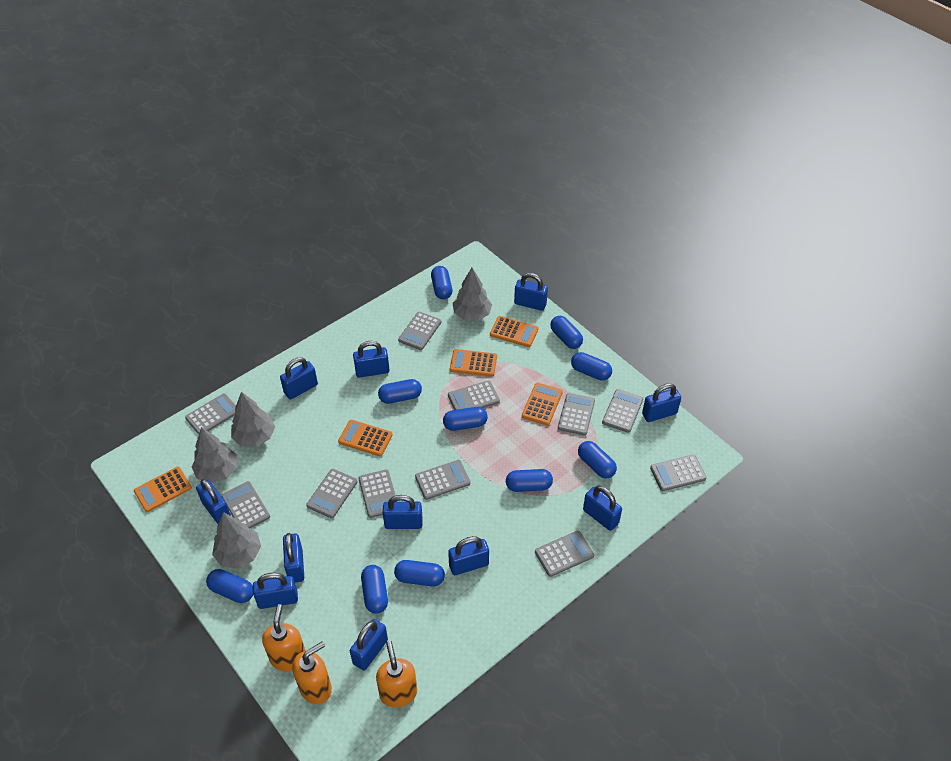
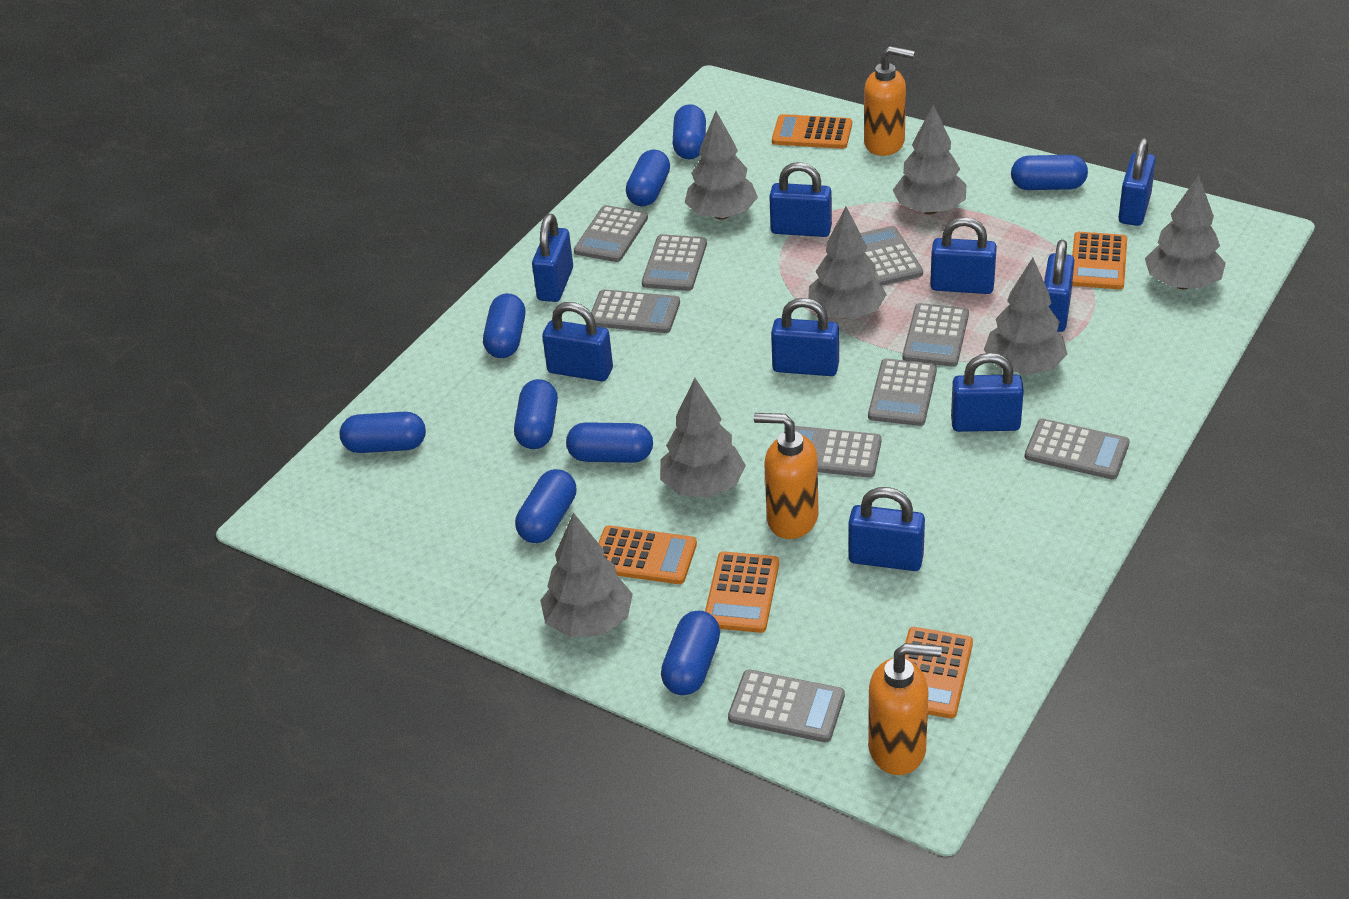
blue capsule: 10 -> 9
blue padlock: 11 -> 9
grey calculator: 11 -> 9
grey tree: 4 -> 7

